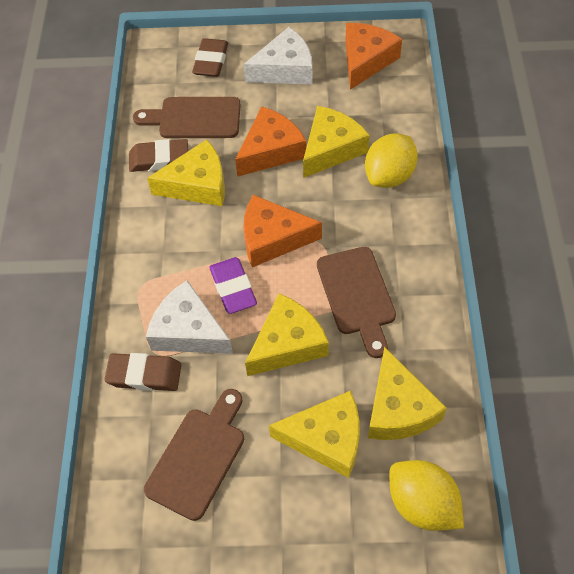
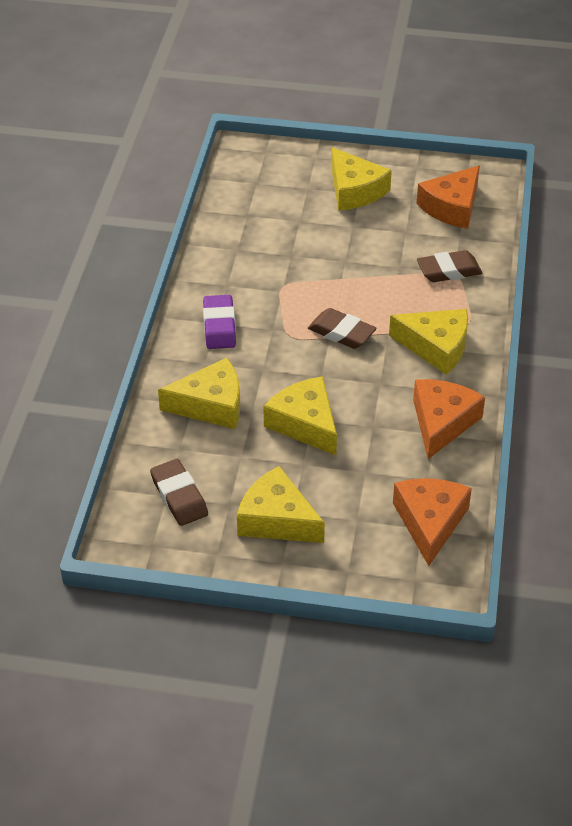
brown cutting board: 3 -> 0
white cheese: 2 -> 0
yellow lemon: 2 -> 0

